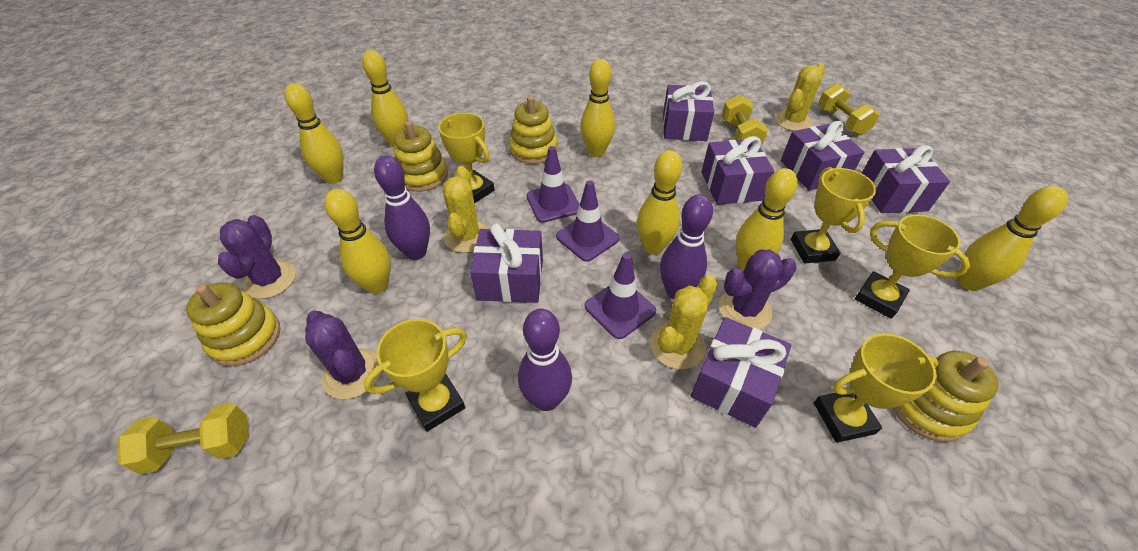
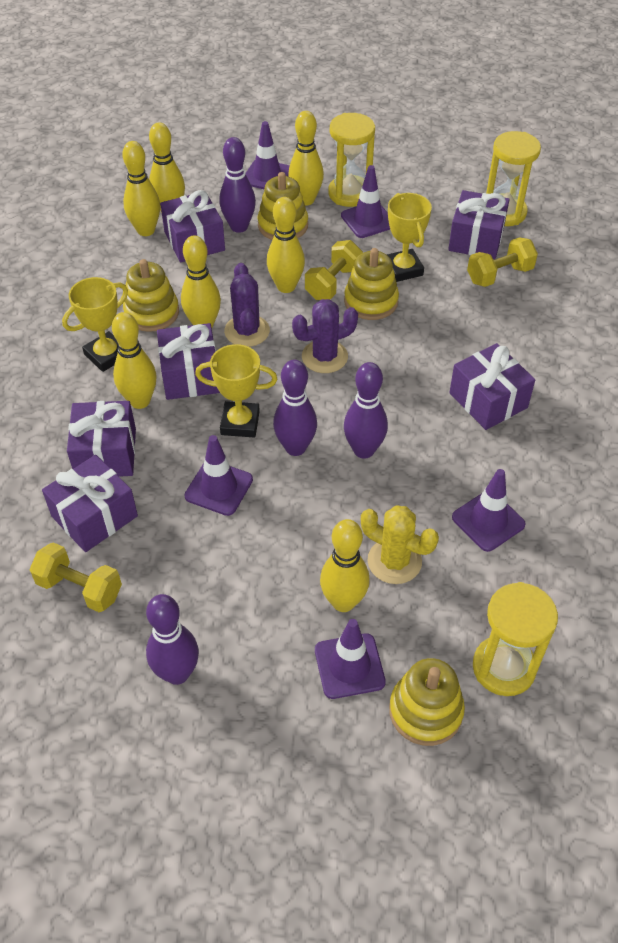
purple bowling pin: 3 -> 4
purple cactus: 3 -> 2
purple traffic cone: 3 -> 5
yellow cactus: 3 -> 1
yellow hourglass: 0 -> 3
yellow trophy: 5 -> 3

